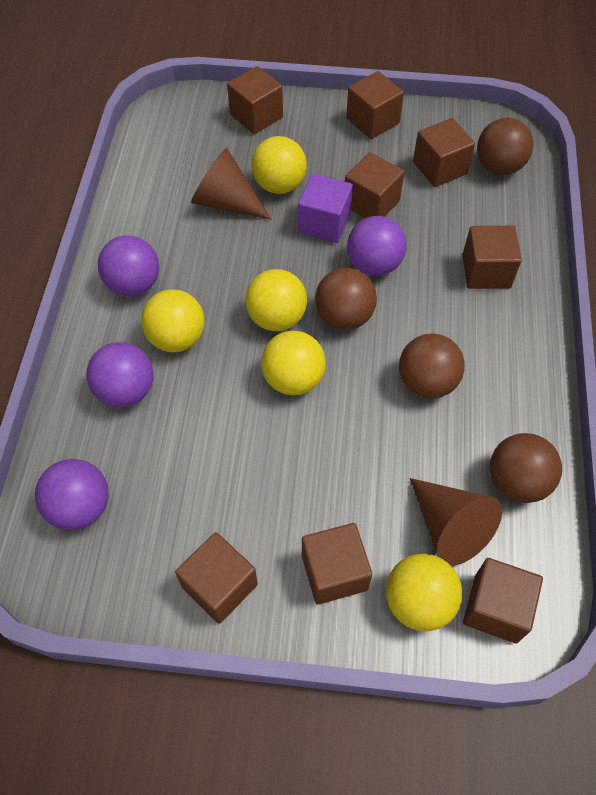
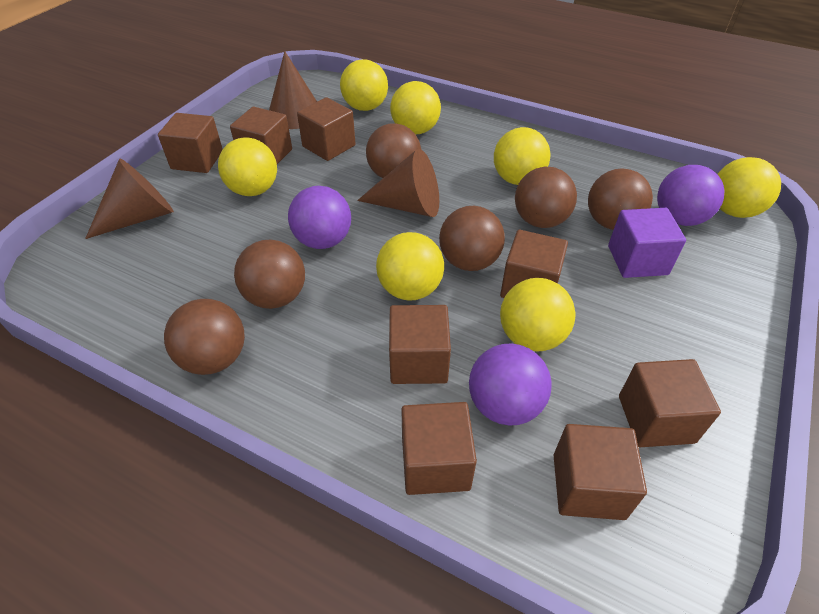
brown ball: 4 -> 6
brown cone: 2 -> 3
purple ball: 4 -> 3
yellow ball: 5 -> 7

